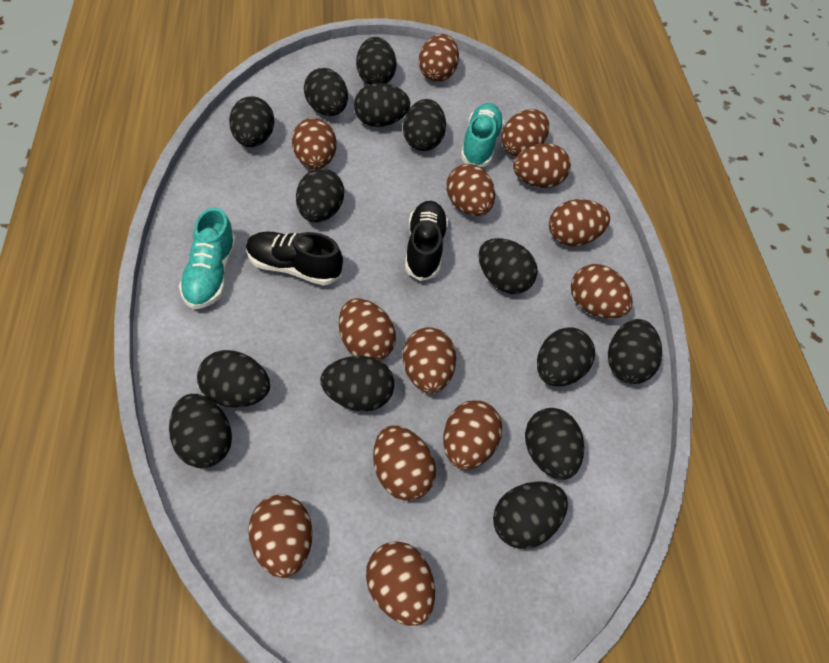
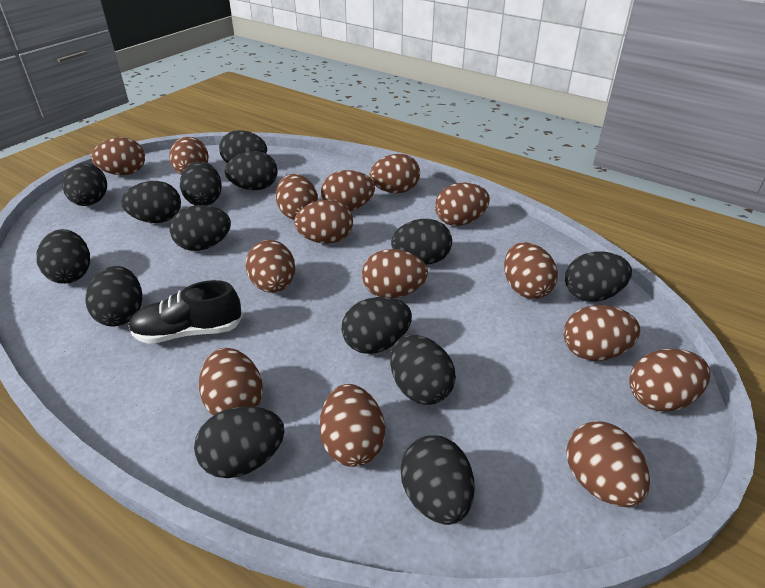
black shoe: 2 -> 1
brown egg: 13 -> 15
turquoise shoe: 2 -> 0

